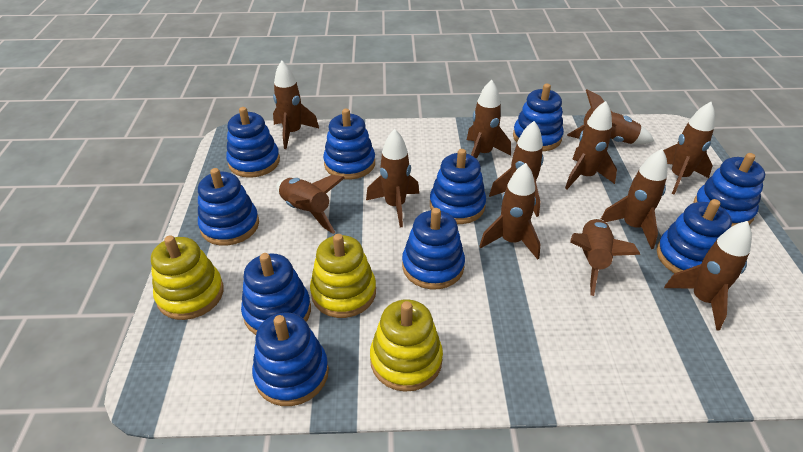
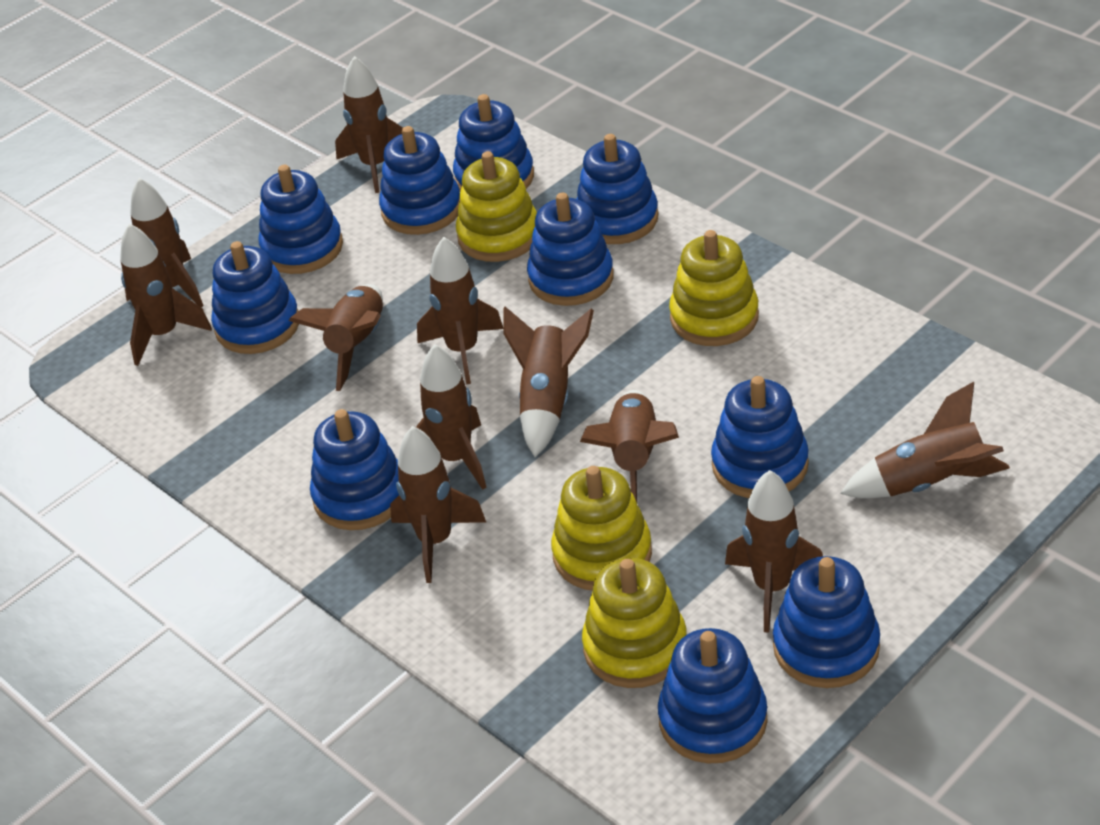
brown rocket: 12 -> 11
yellow stacking toy: 3 -> 4

